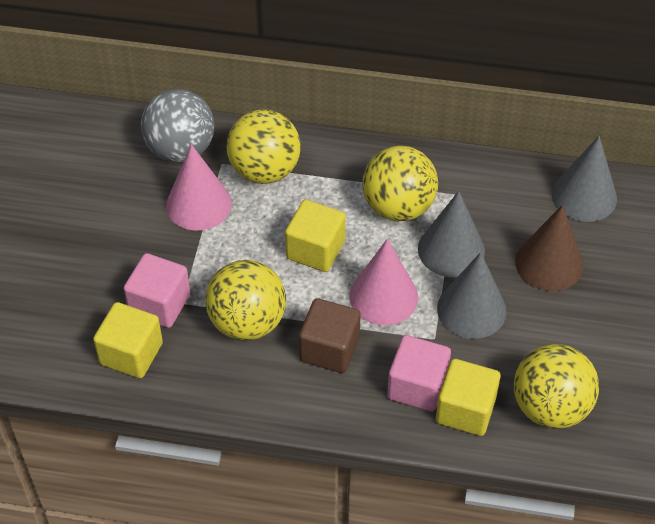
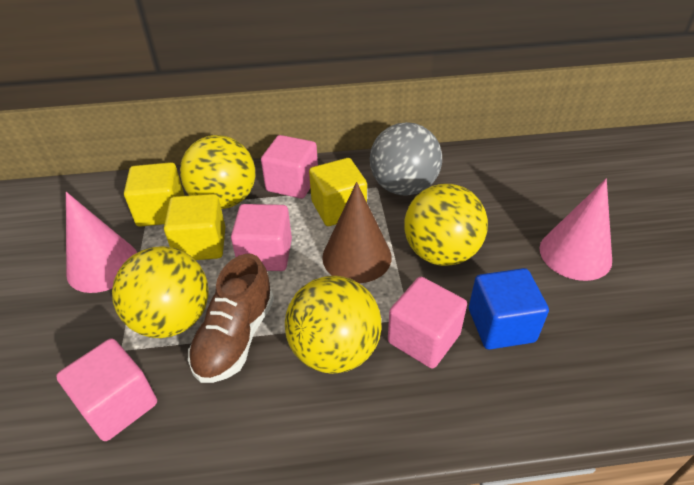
blue cube: 0 -> 1
brown cube: 1 -> 0
brown shoe: 0 -> 1
grey cone: 3 -> 0
pink cube: 2 -> 4

